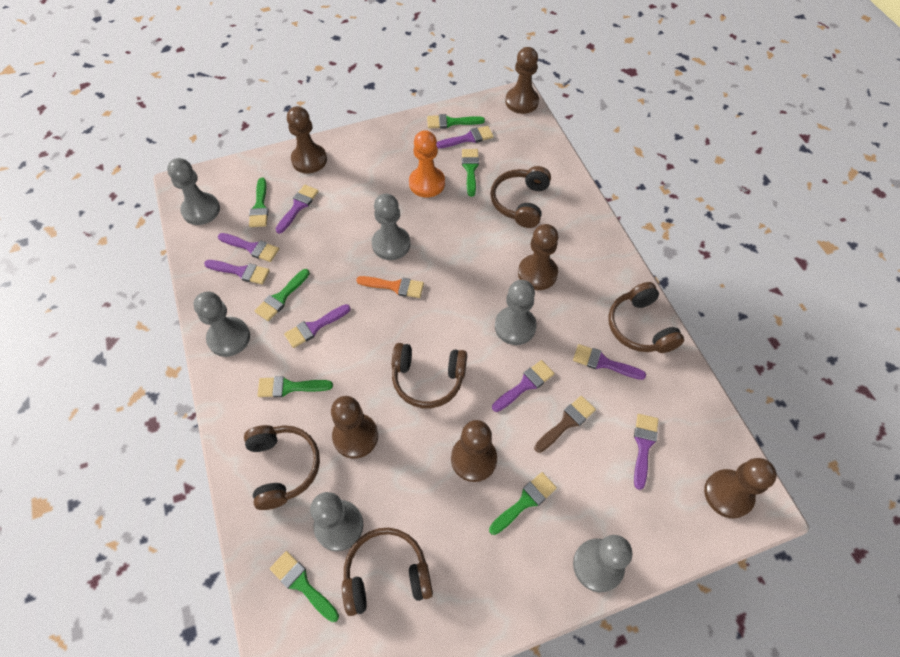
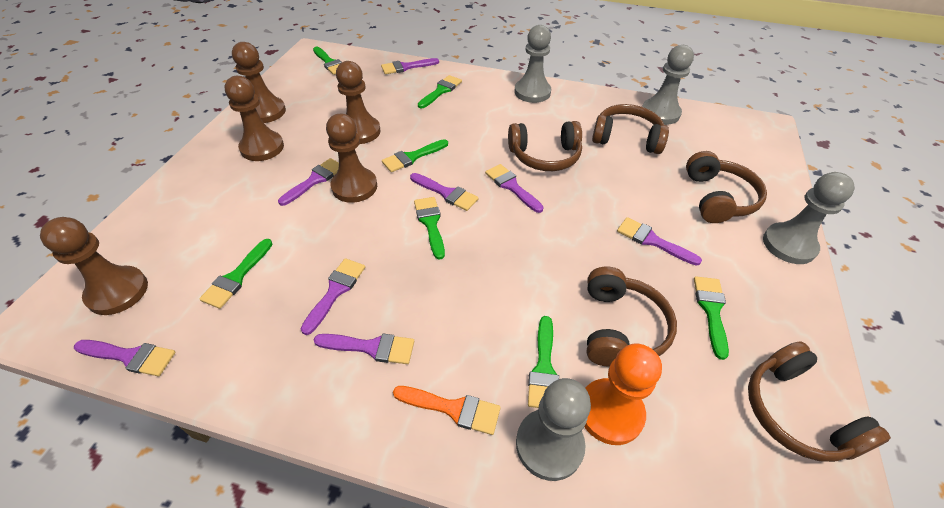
brown brush: 1 -> 0
brown pawn: 6 -> 5
grey pawn: 6 -> 4

